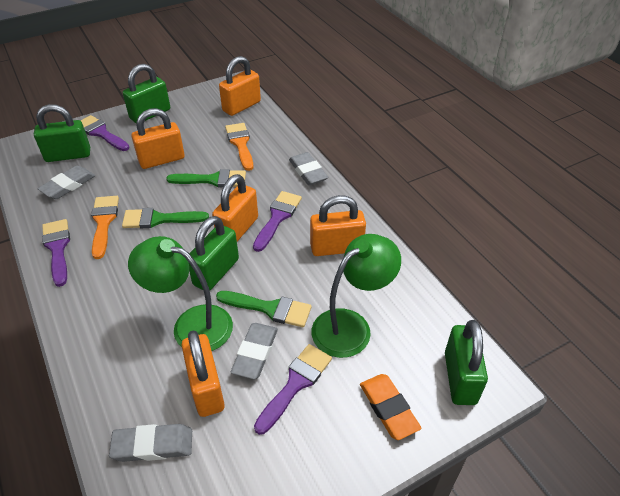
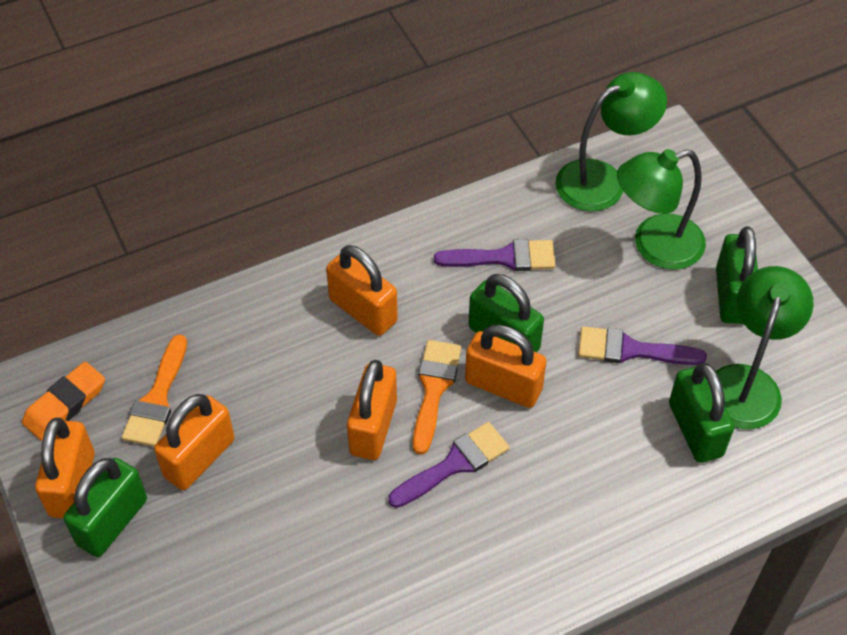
green brush: 3 -> 0
green lamp: 2 -> 3
grey eraser: 4 -> 0
purple brush: 4 -> 3

